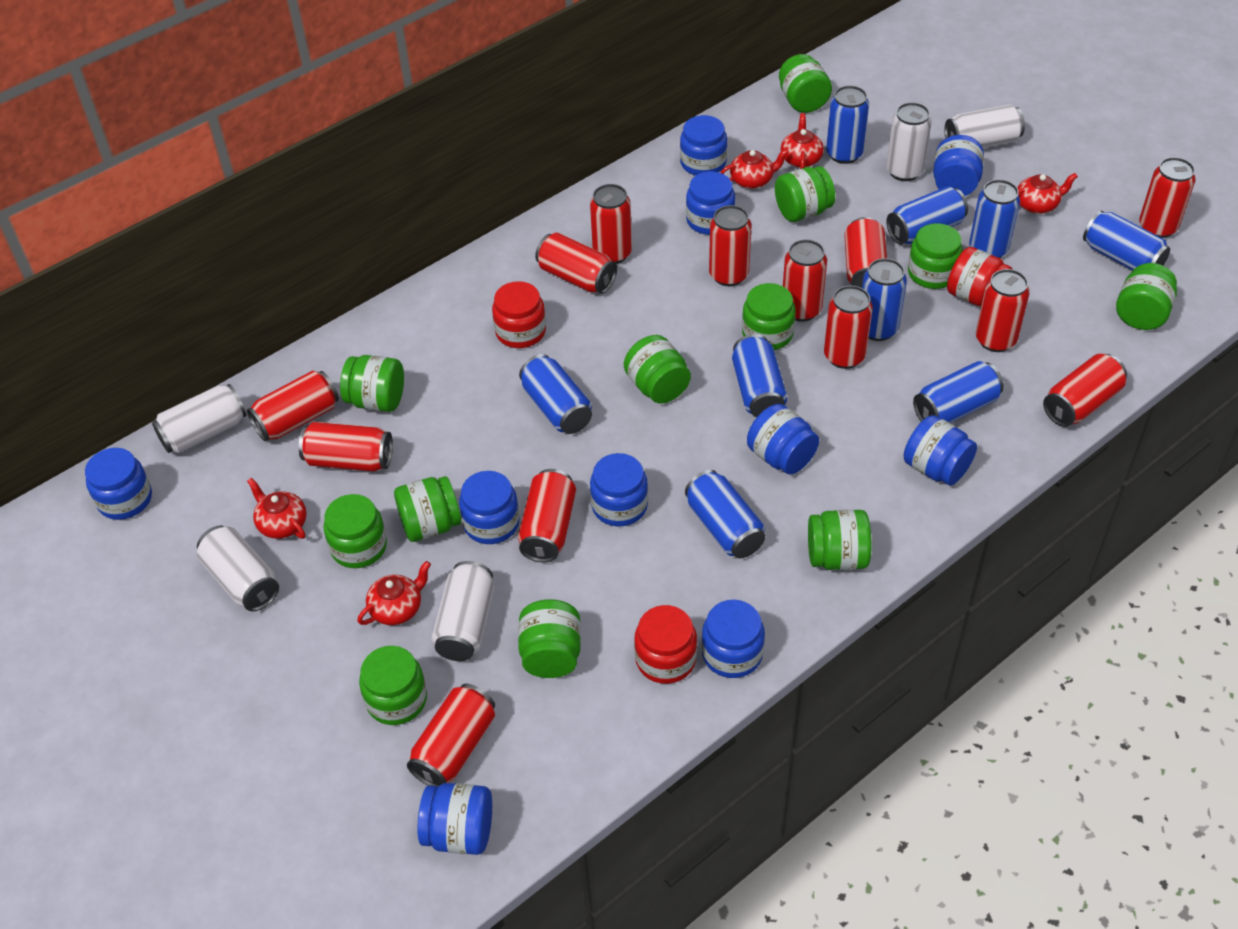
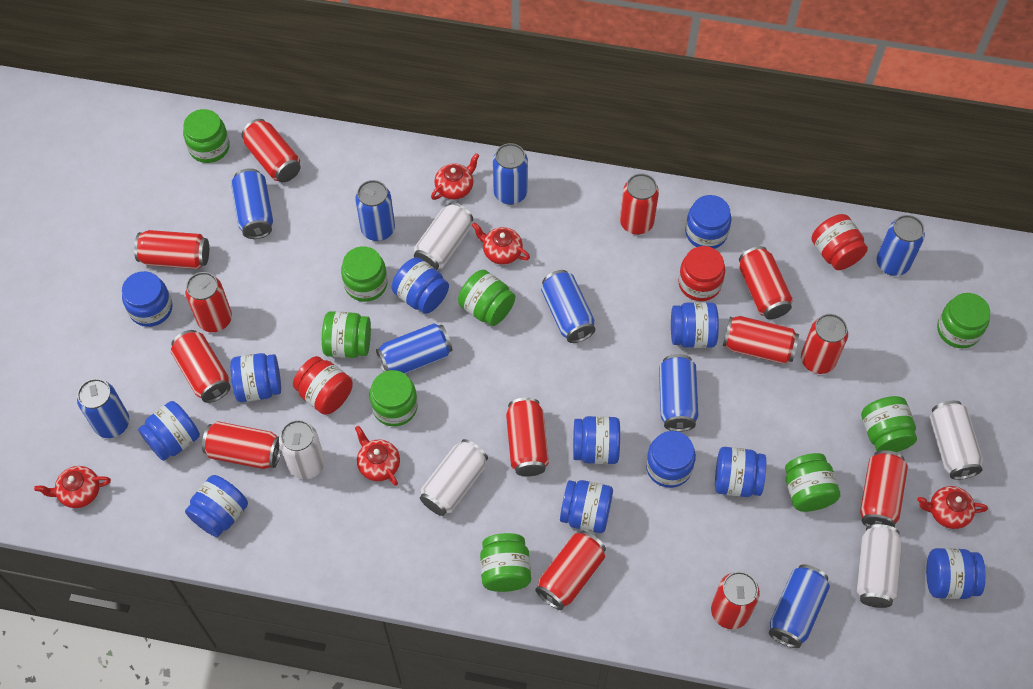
blue jar: 10 -> 12
green jar: 12 -> 9

